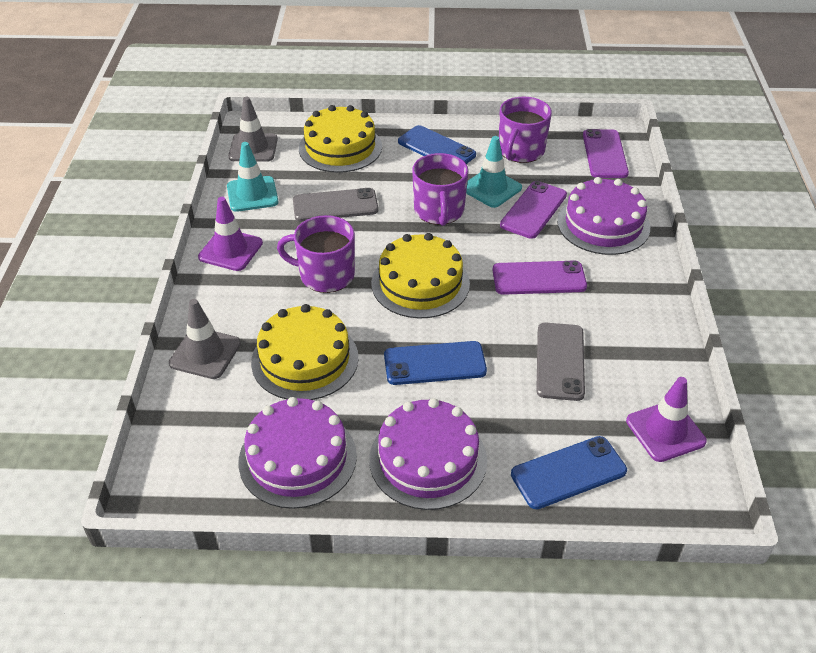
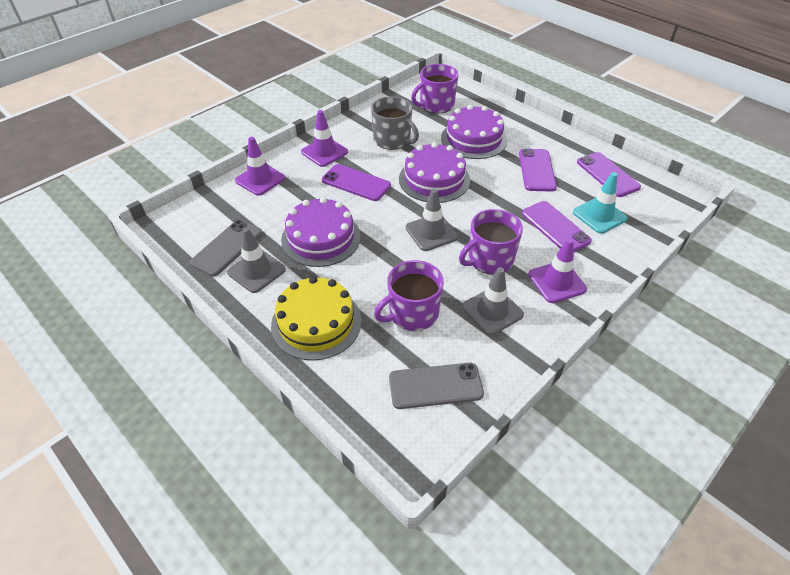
blue phone: 3 -> 0
grey mug: 0 -> 1
grey traffic cone: 2 -> 3
purple phone: 3 -> 4
purple traffic cone: 2 -> 3
turquoise traffic cone: 2 -> 1
yellow cake: 3 -> 1

